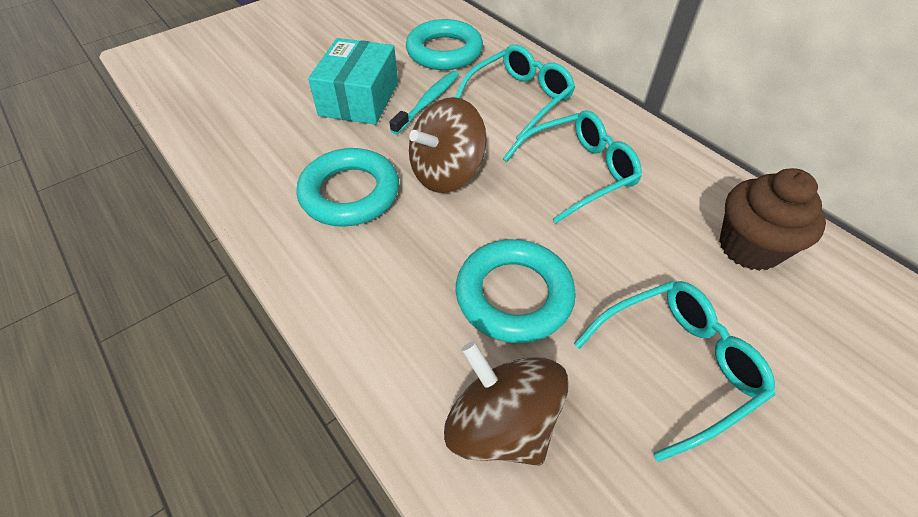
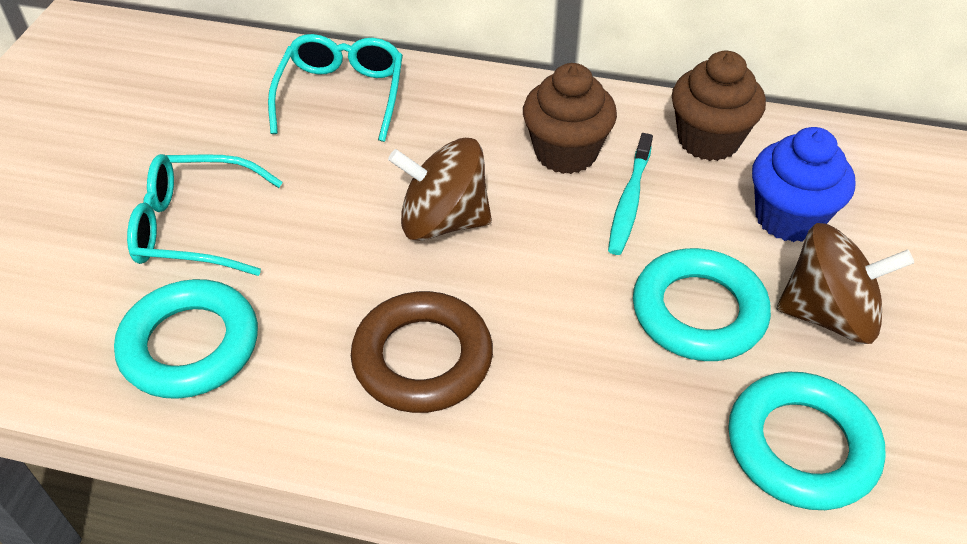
blue cupcake: 0 -> 1
brown cupcake: 1 -> 2
brown ring: 0 -> 1
turquoise box: 1 -> 0
turquoise glasses: 3 -> 2

